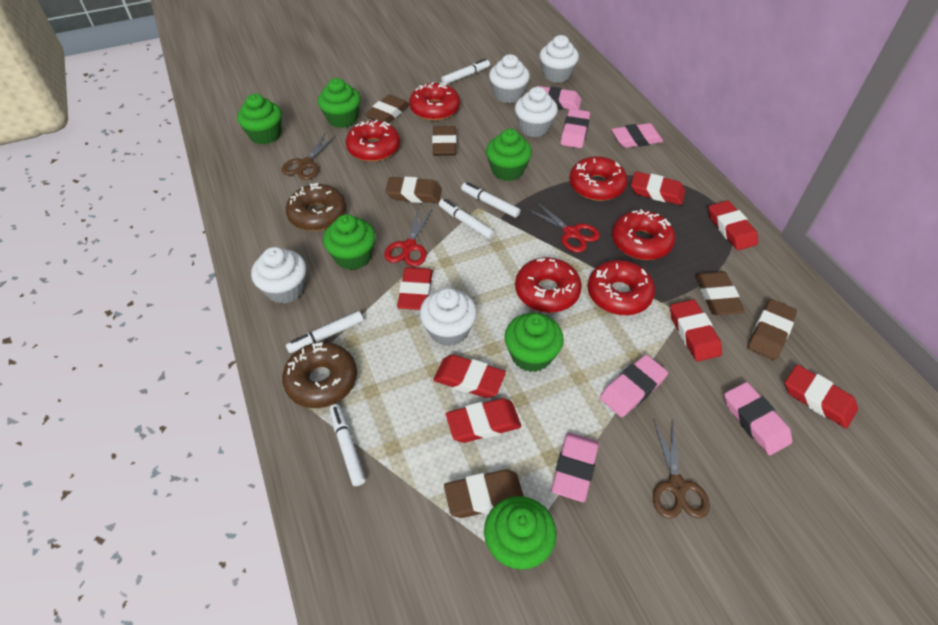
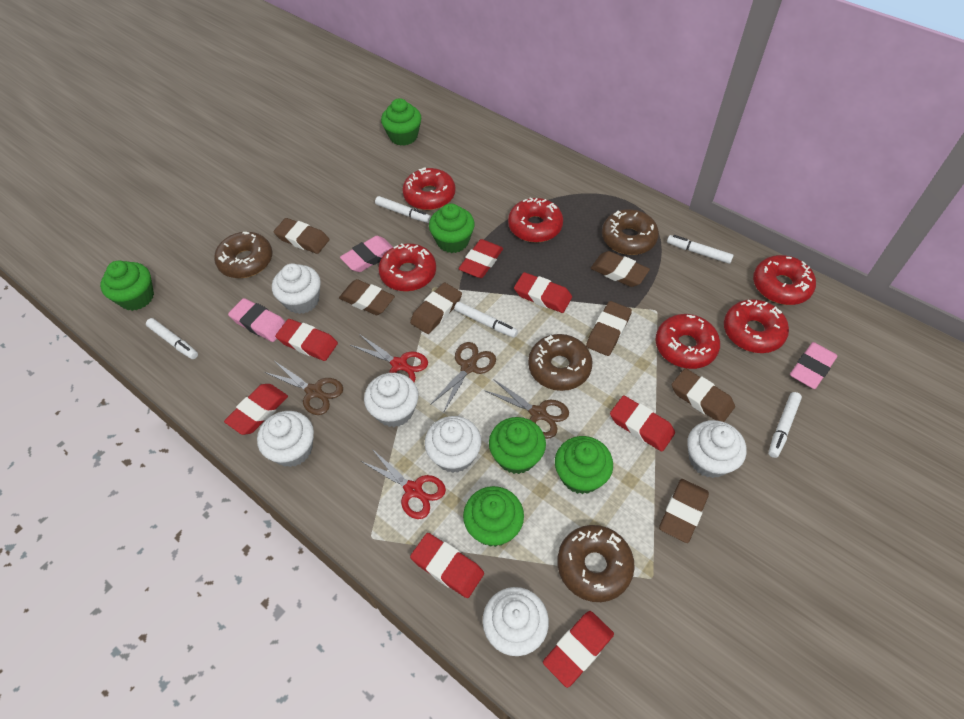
brown donut: 2 -> 4
brown eraser: 6 -> 7
brown scissors: 2 -> 3
pink eraser: 6 -> 3
white cupcake: 5 -> 6

